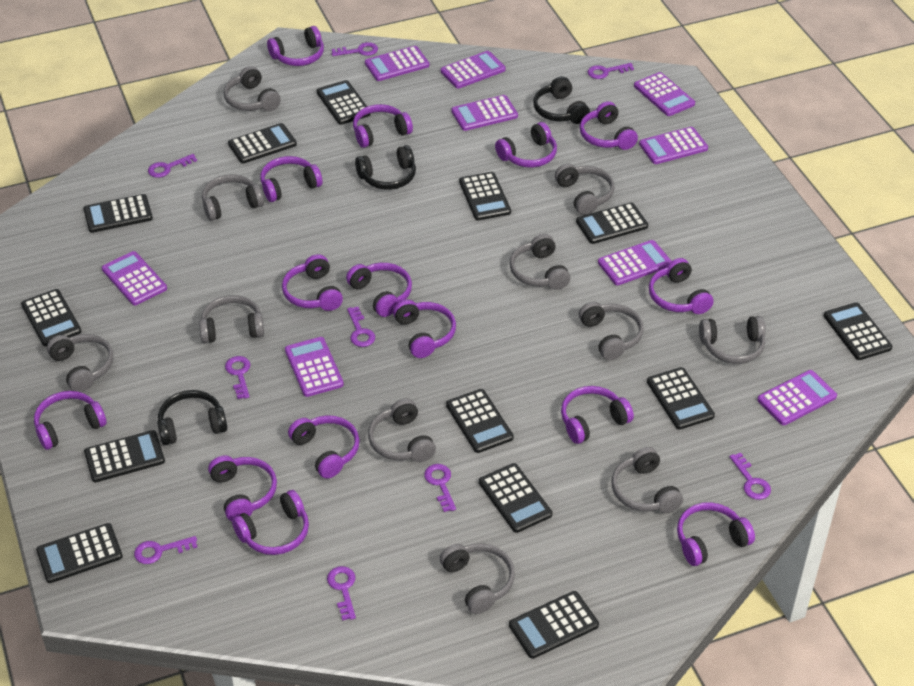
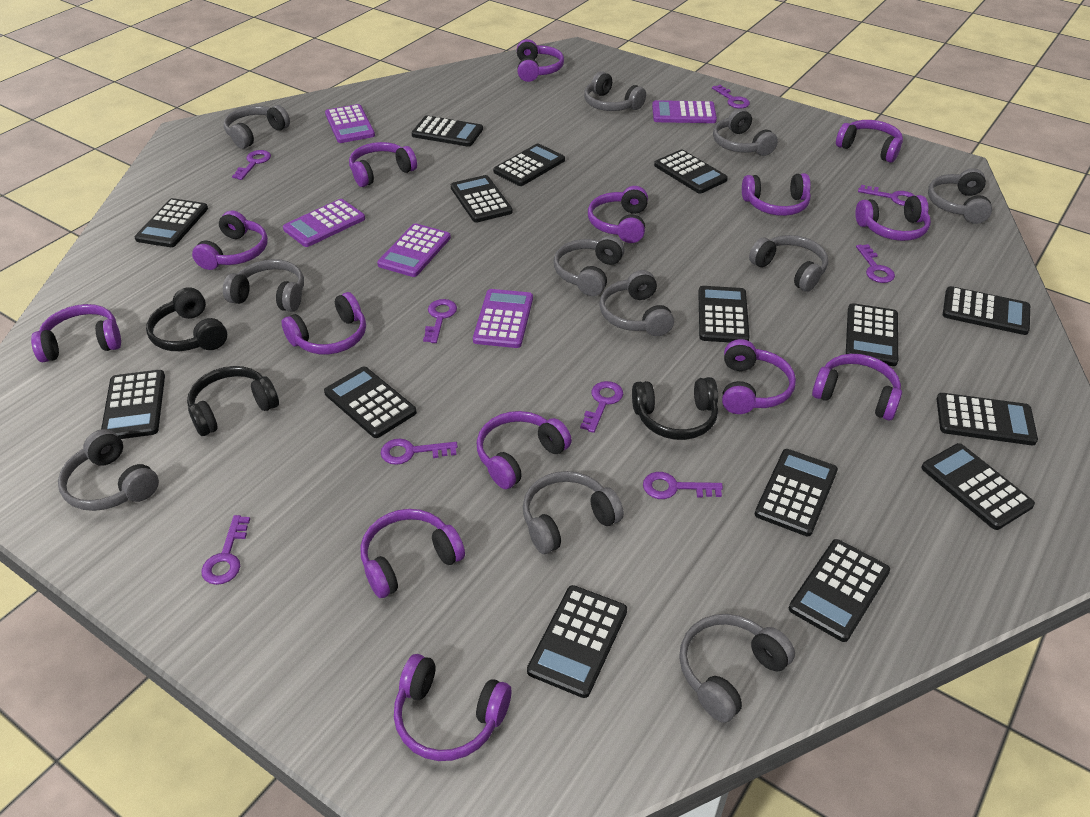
black calculator: 13 -> 15
purple calculator: 9 -> 5
purple headphones: 15 -> 14

